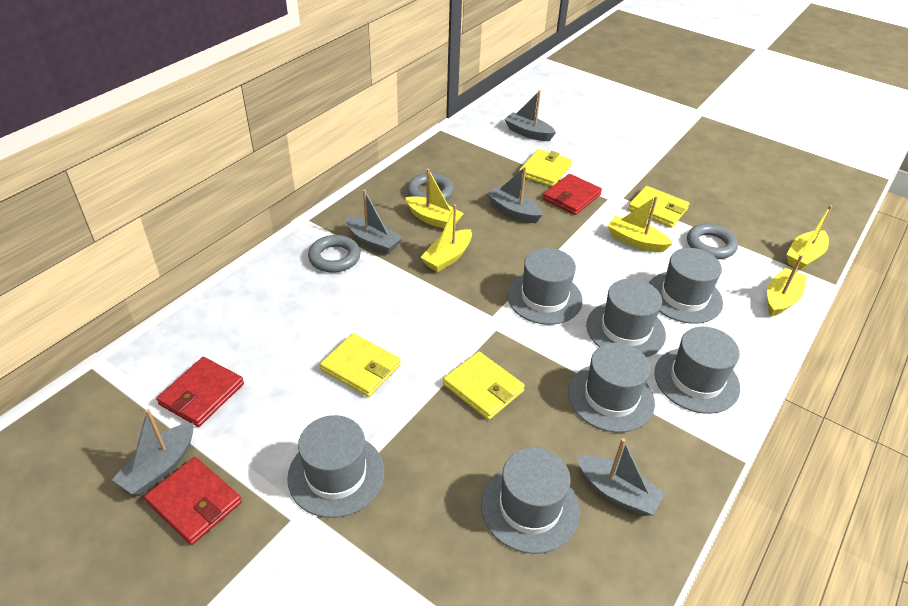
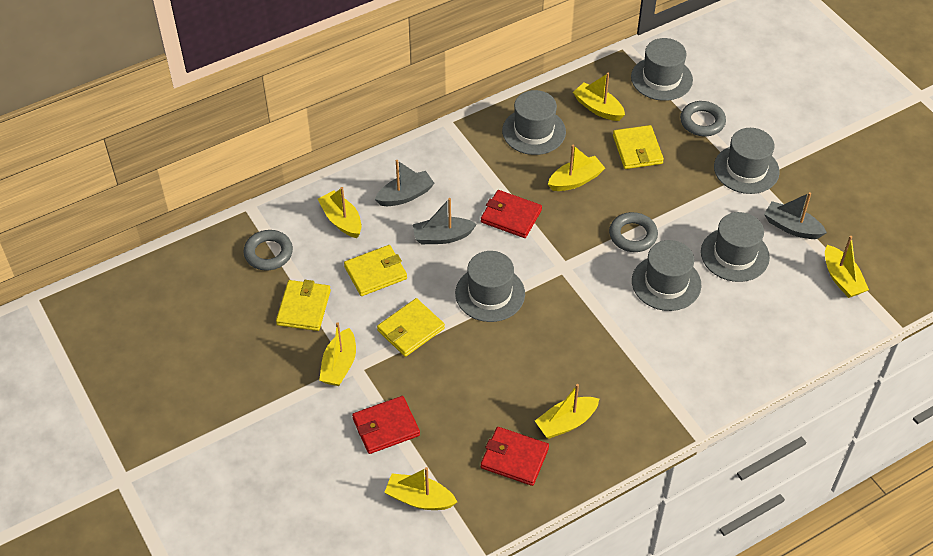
grey boat: 5 -> 3
grey hat: 7 -> 6
yellow boat: 5 -> 7

